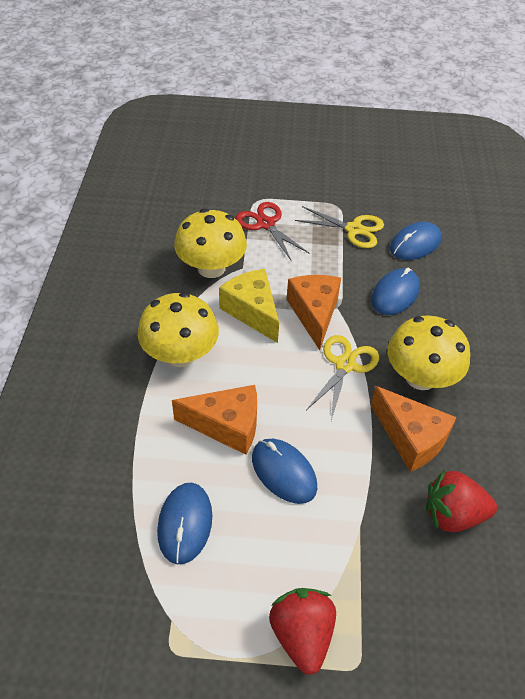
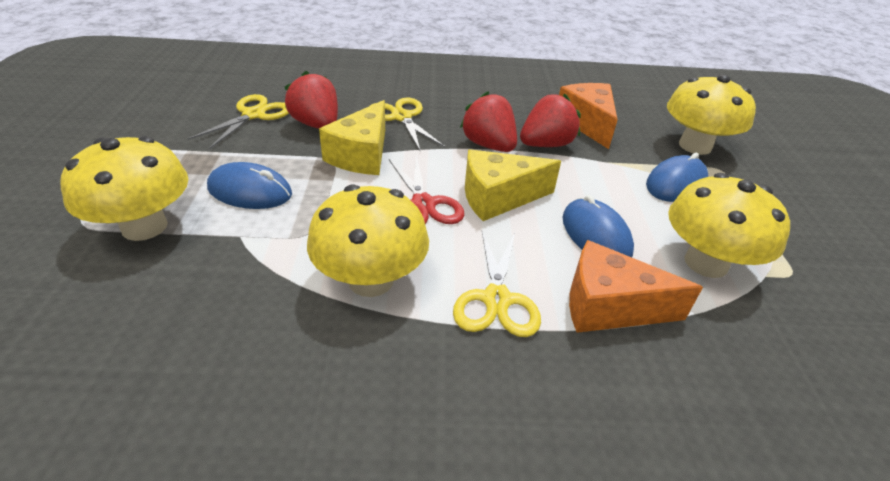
blue mouse: 4 -> 3
orange cheese: 3 -> 2
red strawberry: 2 -> 3
yellow cheese: 1 -> 2
yellow mushroom: 3 -> 4
yellow scissors: 2 -> 3

